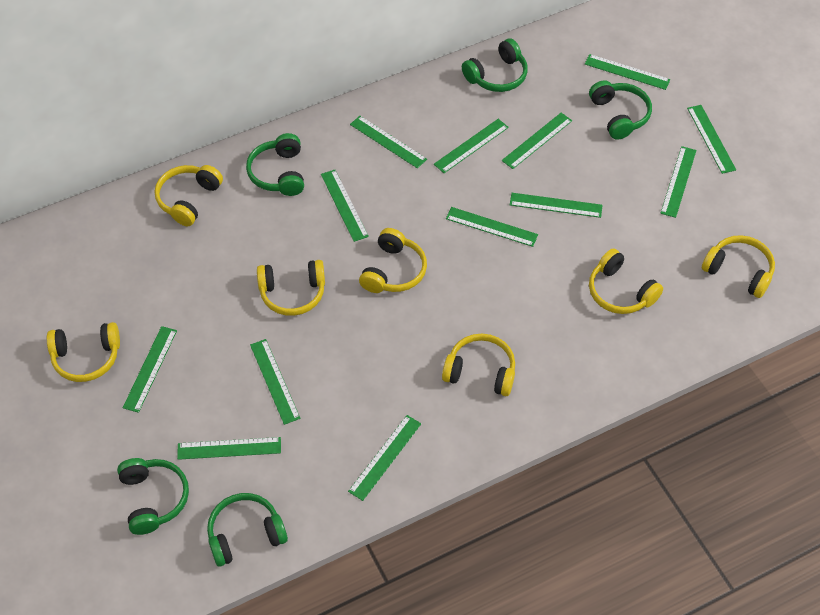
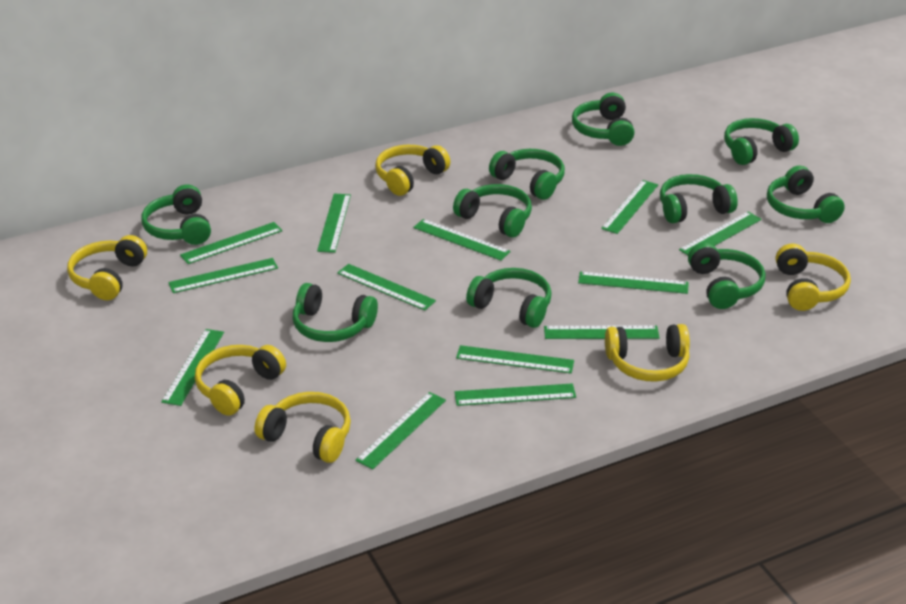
green headphones: 5 -> 10
yellow headphones: 7 -> 6

